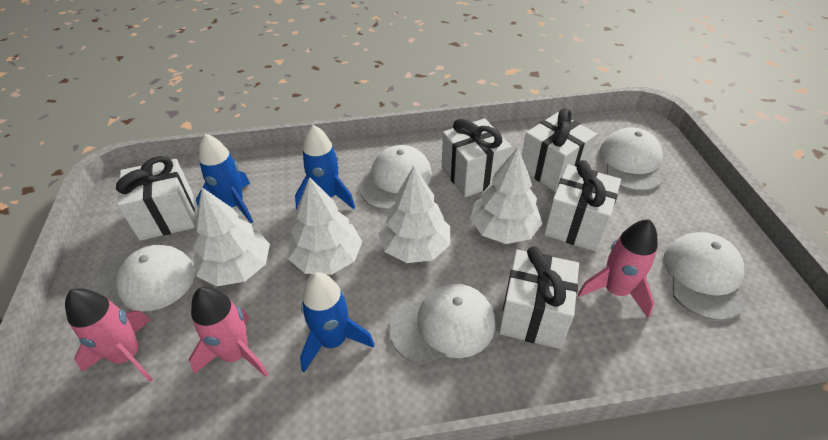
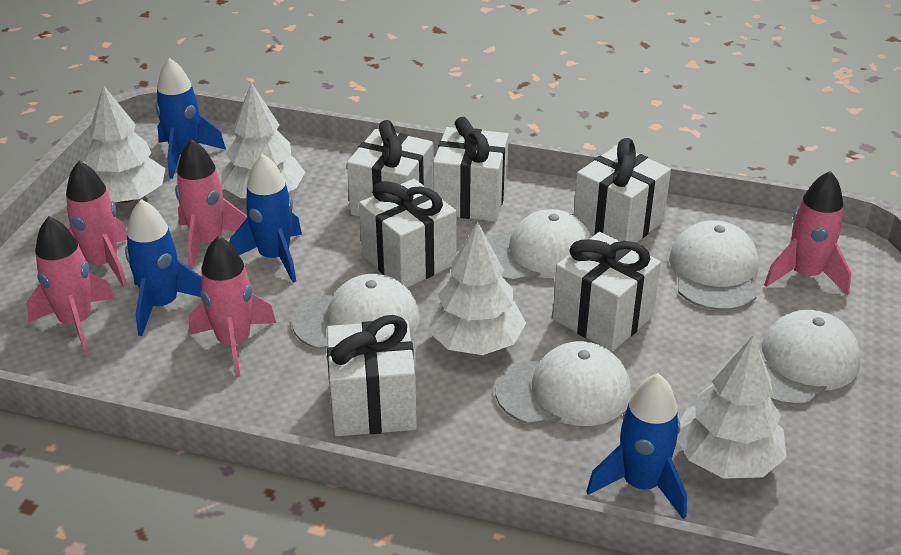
blue rocket: 3 -> 4
pink rocket: 3 -> 5
white gift: 5 -> 6

